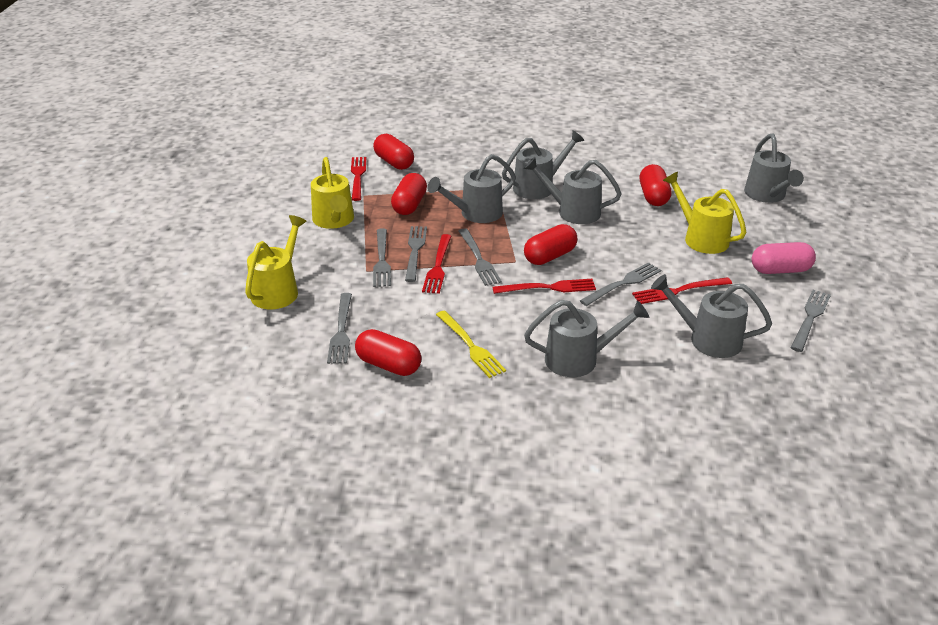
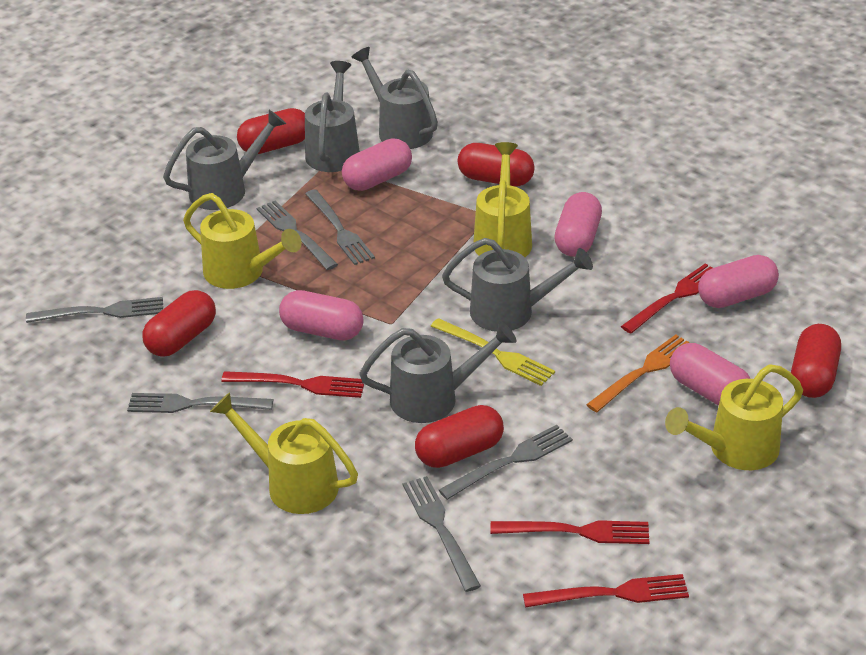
grey watering can: 6 -> 5
orange fork: 0 -> 1
pink capsule: 1 -> 5
yellow watering can: 3 -> 4

